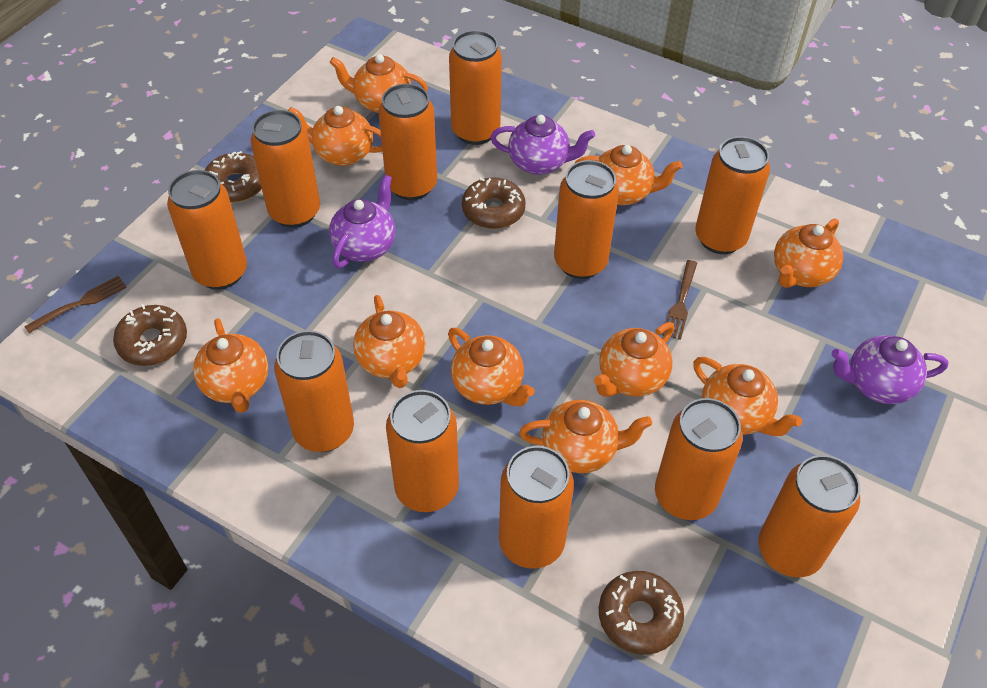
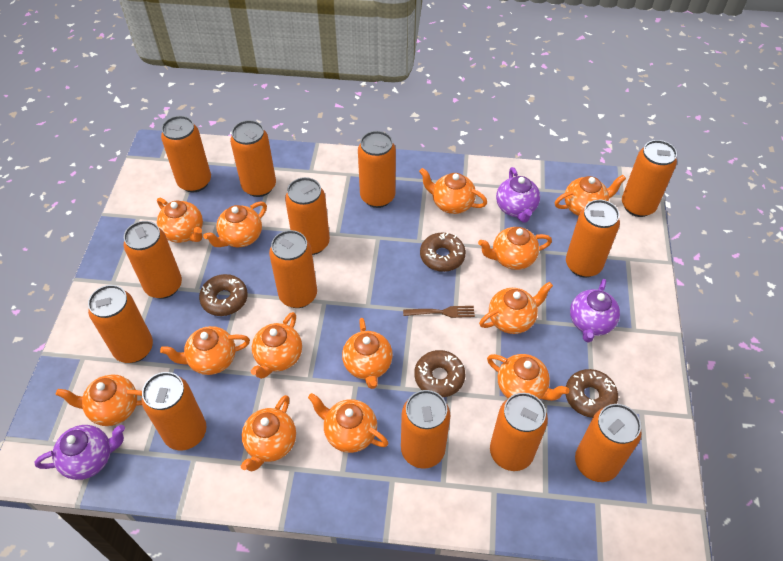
brown fork: 2 -> 1
orange can: 11 -> 13
orange teapot: 10 -> 13

